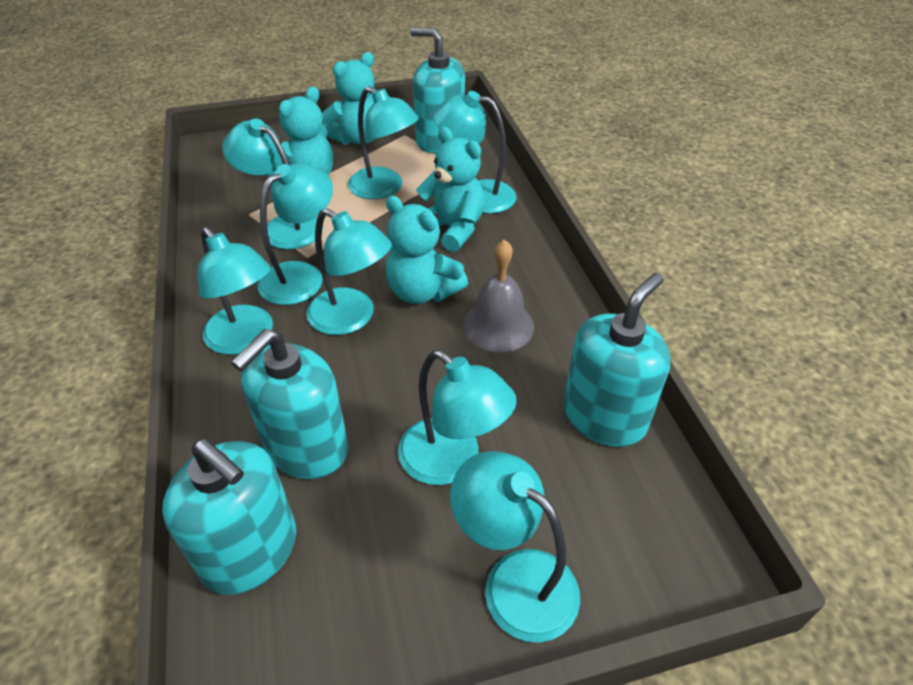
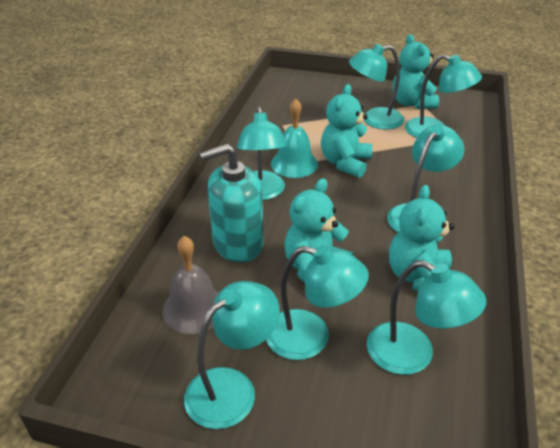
turquoise bell: 0 -> 1
turquoise lamp: 8 -> 7
turquoise soap dispenser: 4 -> 1

